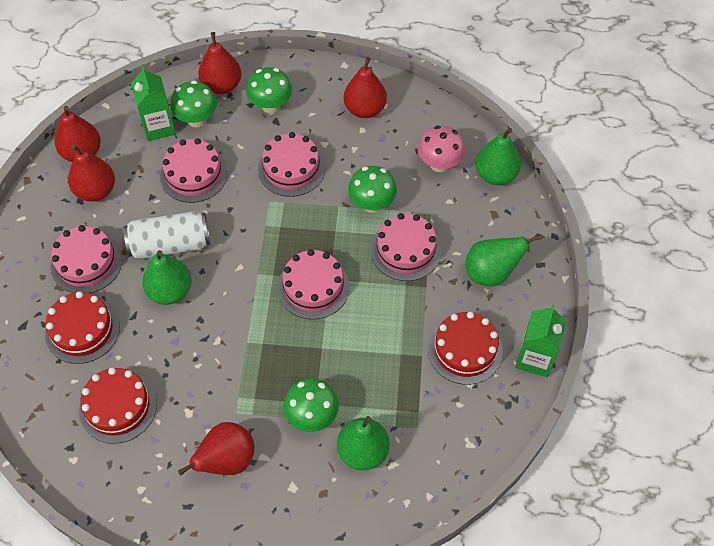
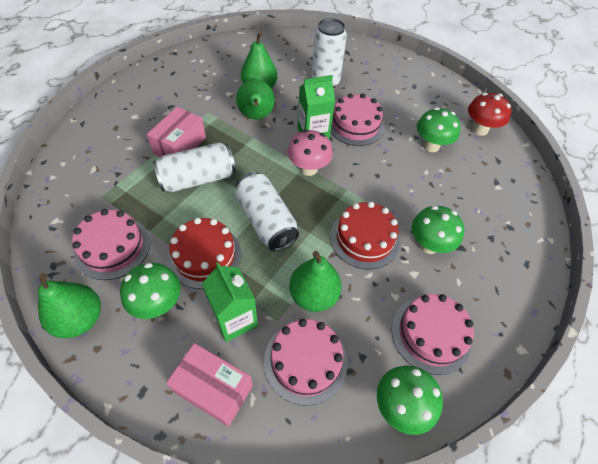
pink box: 0 -> 2
pink cake: 5 -> 4
red cake: 3 -> 2
red mushroom: 0 -> 1
red pear: 5 -> 0
white can: 1 -> 3

